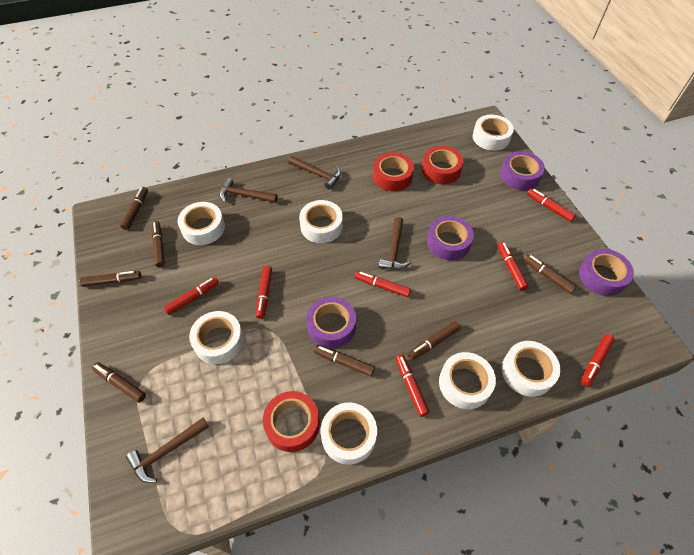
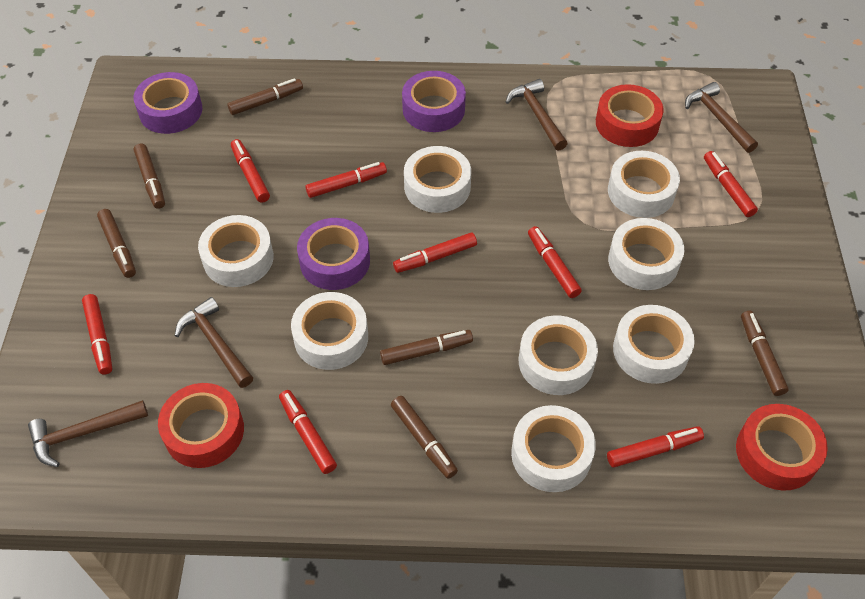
brown marker: 7 -> 6
purple tape: 4 -> 3
red marker: 7 -> 8
white tape: 7 -> 8

